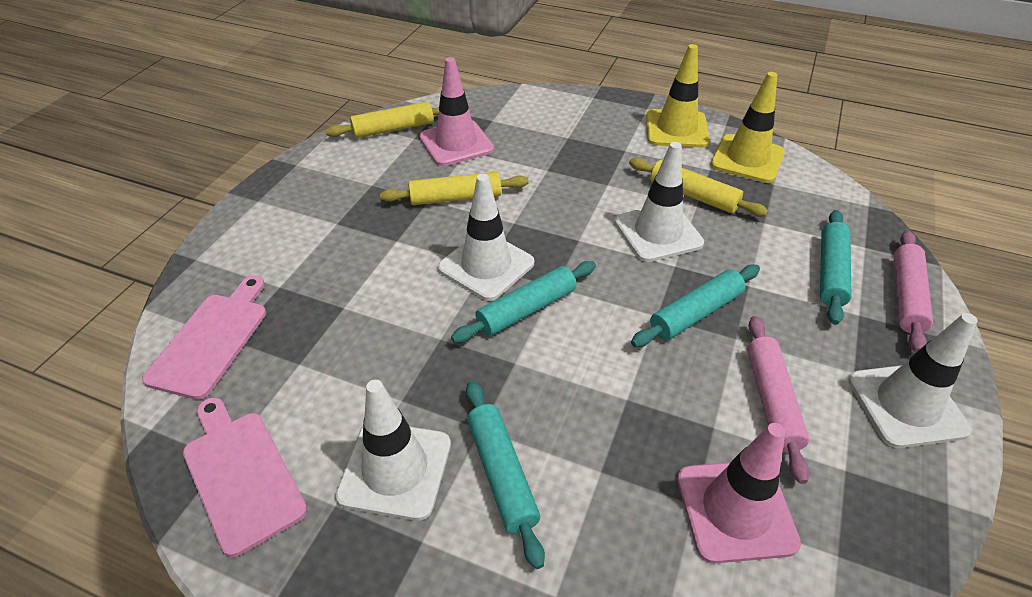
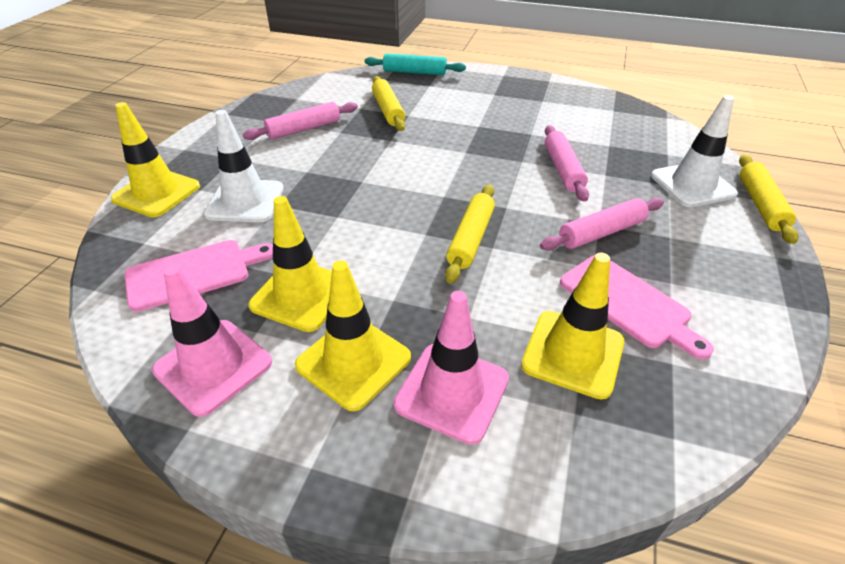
pink rolling pin: 2 -> 3
turquoise rolling pin: 4 -> 1
white traffic cone: 4 -> 2
yellow traffic cone: 2 -> 4

